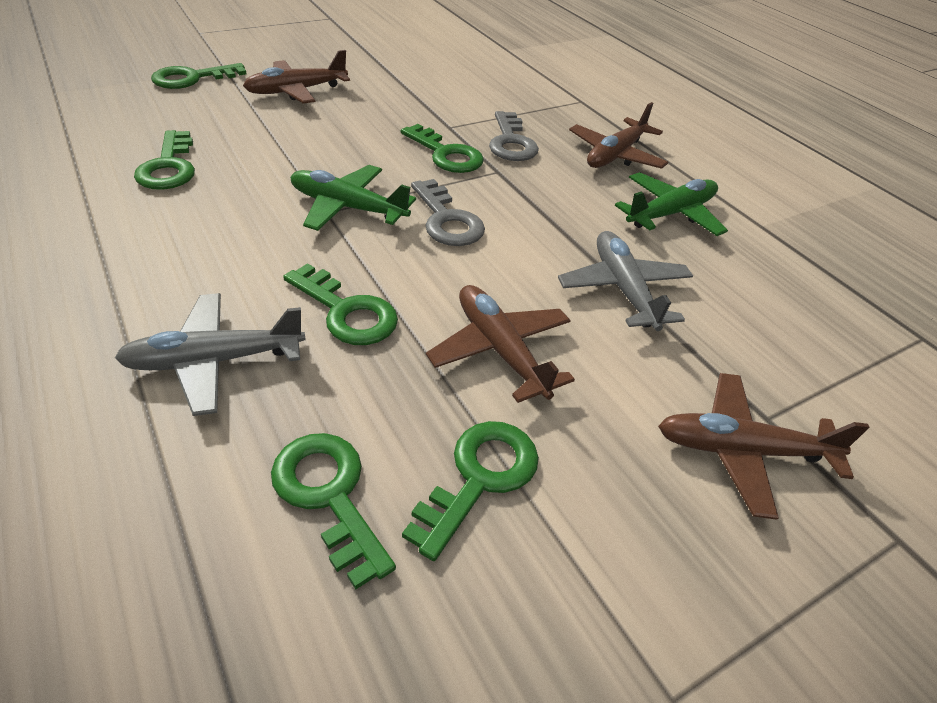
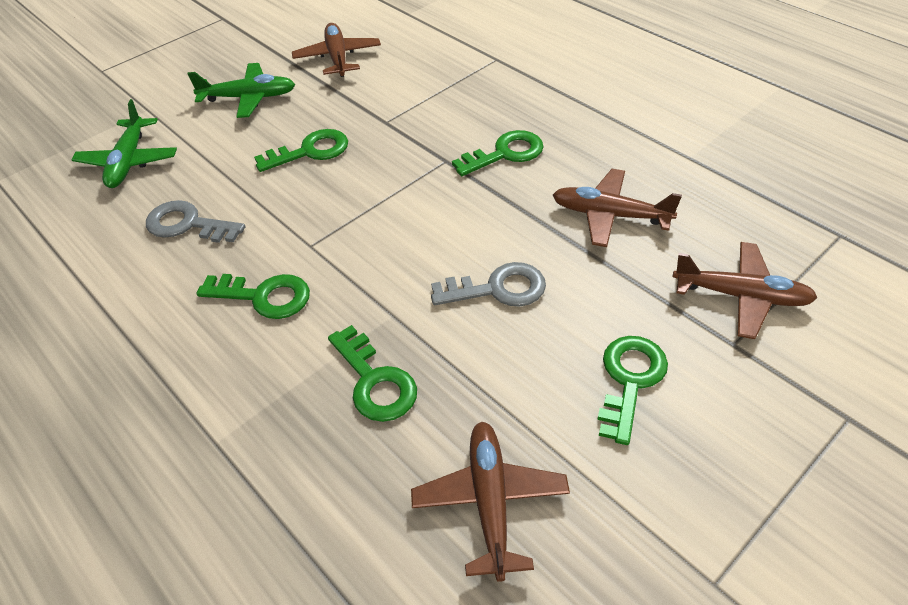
green key: 6 -> 5
grey plane: 2 -> 0

